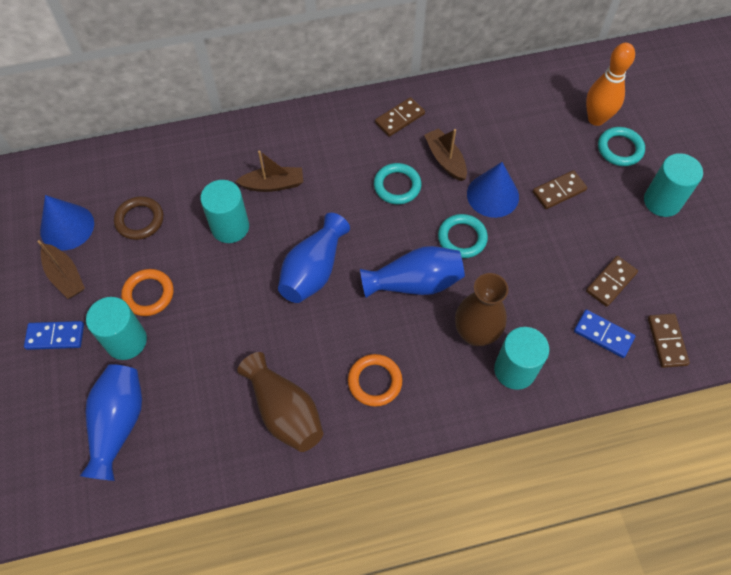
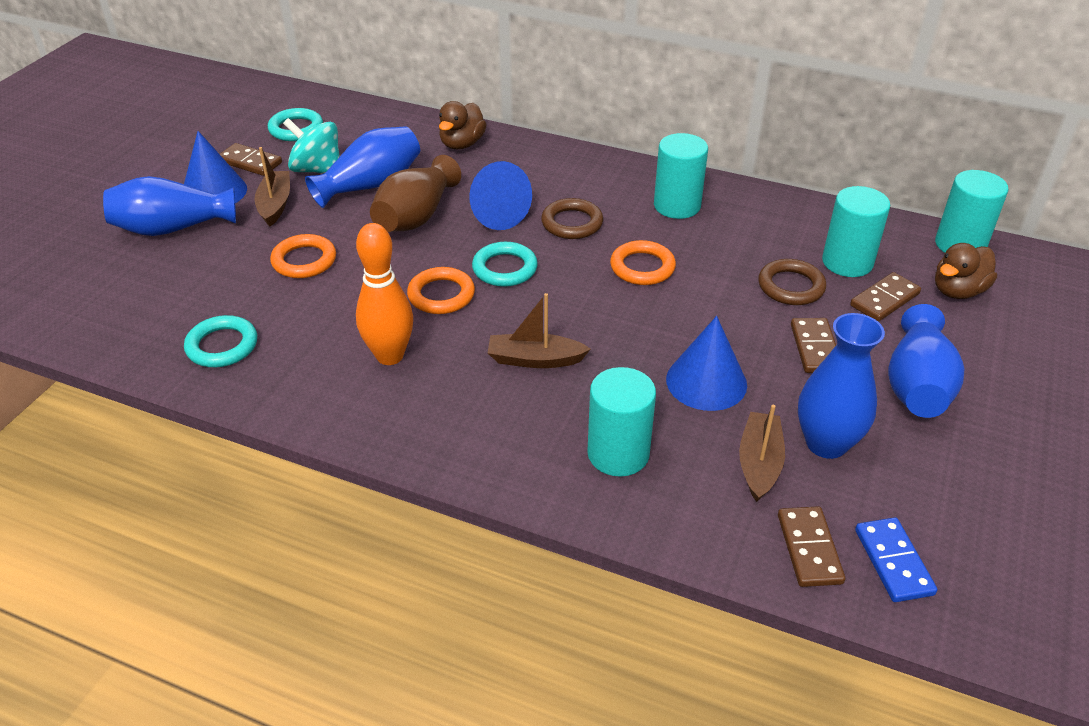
blue cone: 2 -> 3
blue domino: 2 -> 1
blue vase: 3 -> 4
brown duck: 0 -> 2
brown ring: 1 -> 2
brown vase: 2 -> 1
orange ring: 2 -> 3
turquoise spinning top: 0 -> 1

